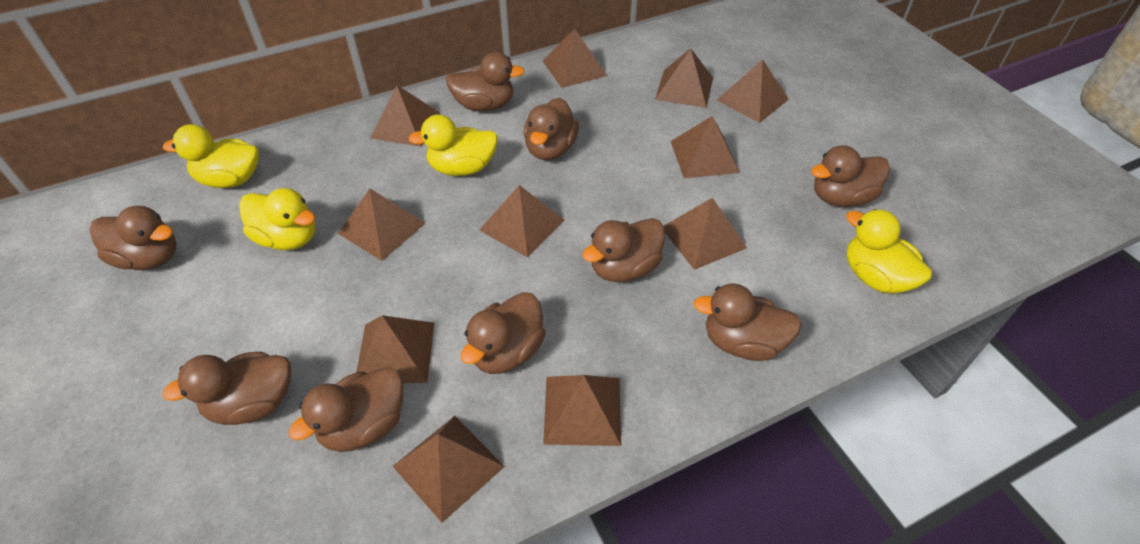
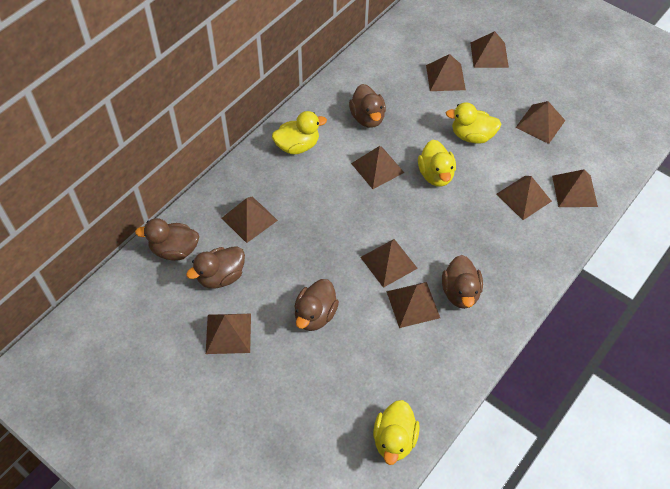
brown duck: 9 -> 5
brown pyramid: 11 -> 10

